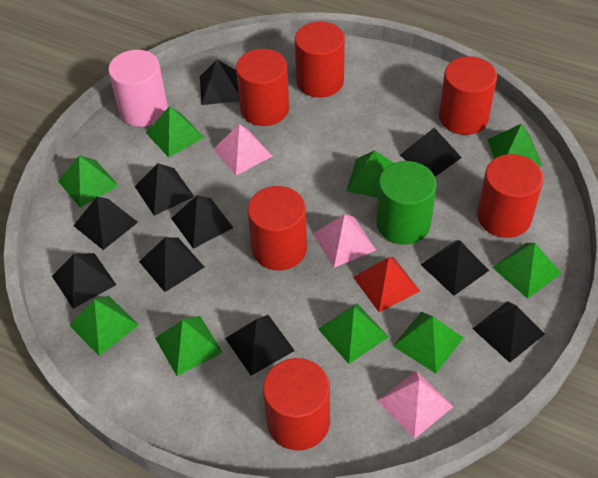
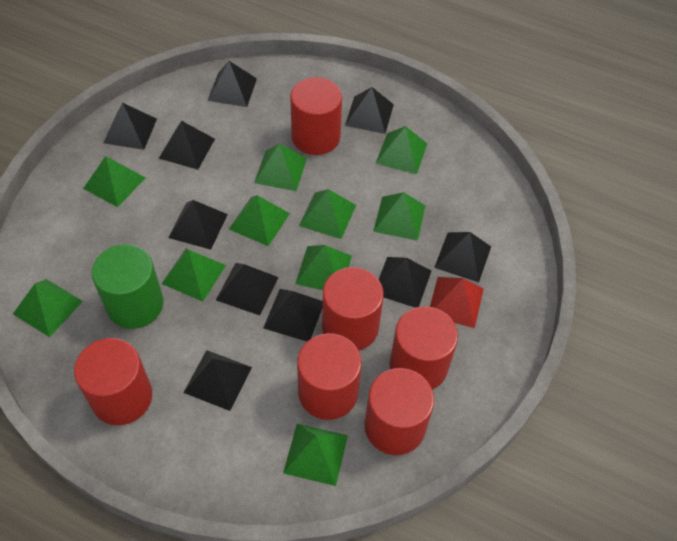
green pyramid: 9 -> 10
pink cylinder: 1 -> 0
pink pyramid: 3 -> 0

